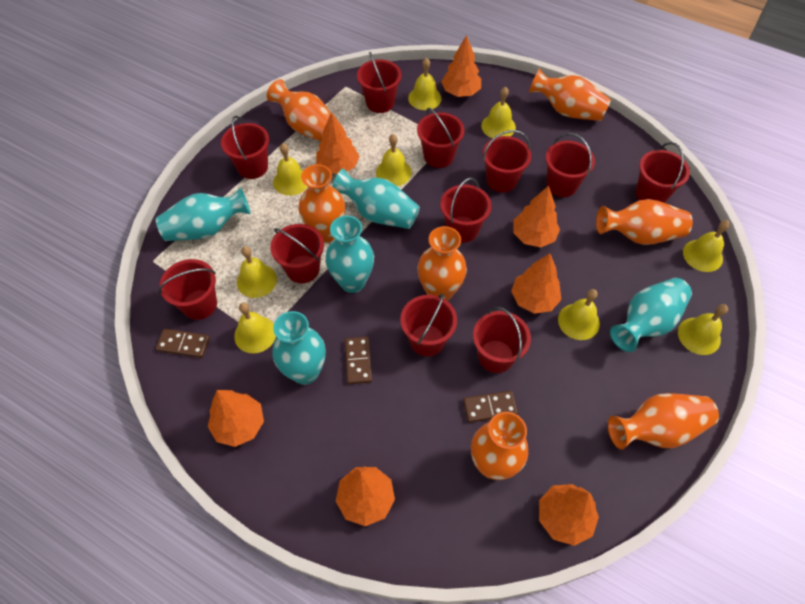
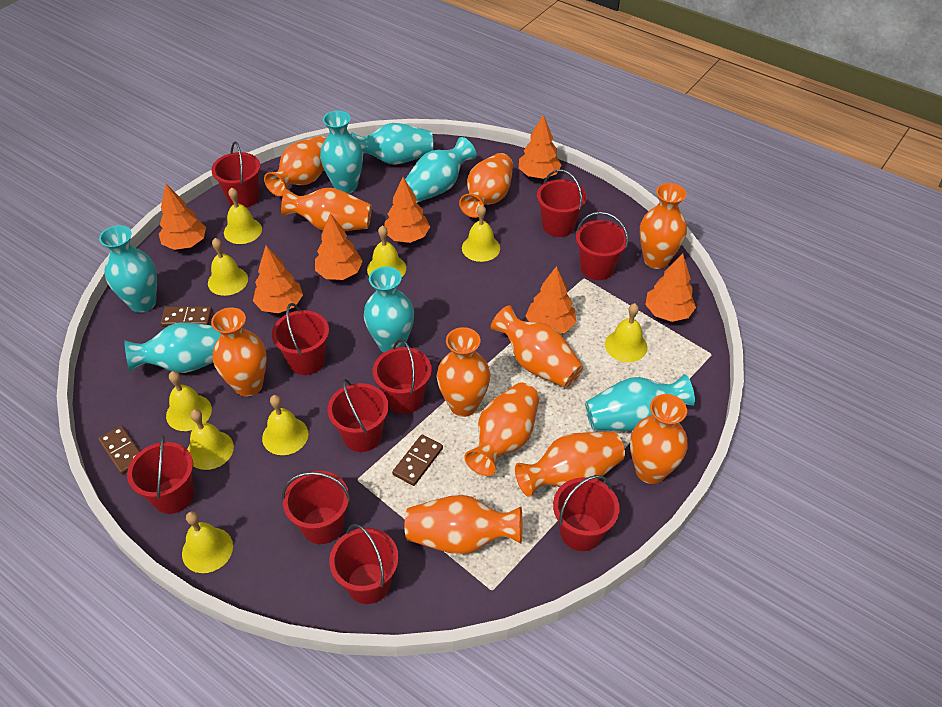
orange vase: 7 -> 11
red bucket: 11 -> 10
turquoise vase: 5 -> 7

